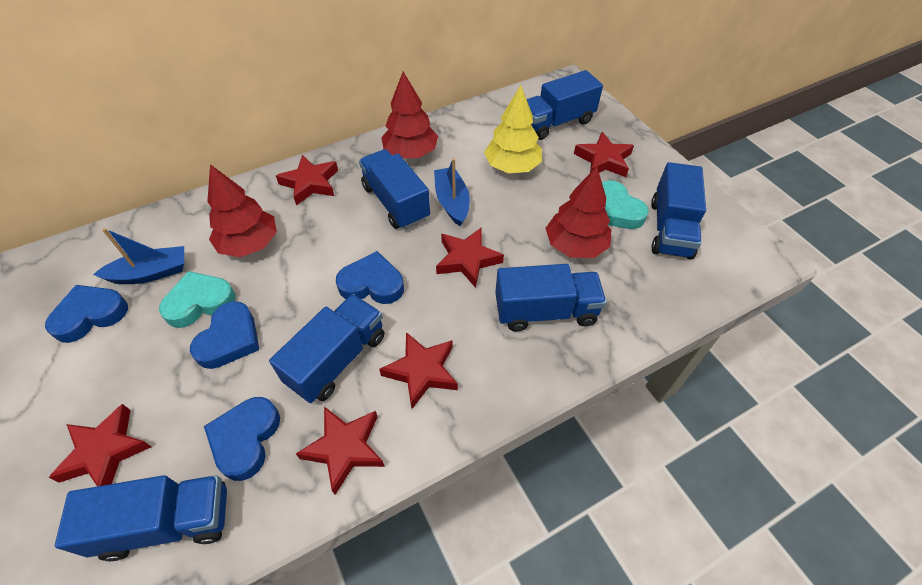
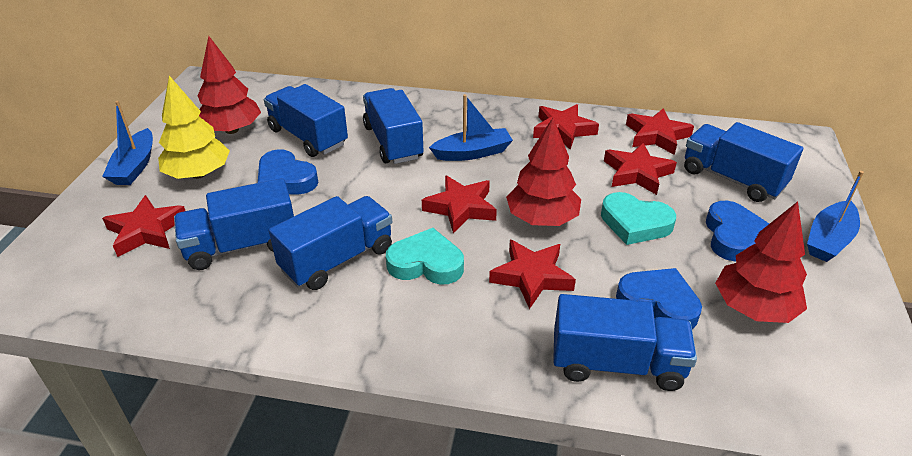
blue boat: 2 -> 3
blue heart: 4 -> 3

